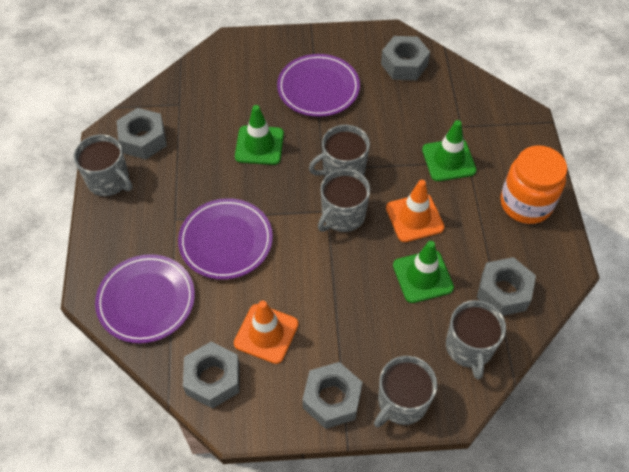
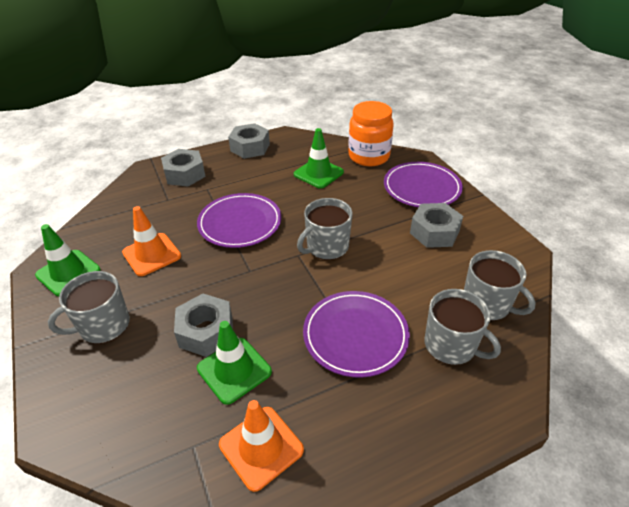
grey mug: 5 -> 4
grey nut: 5 -> 4

